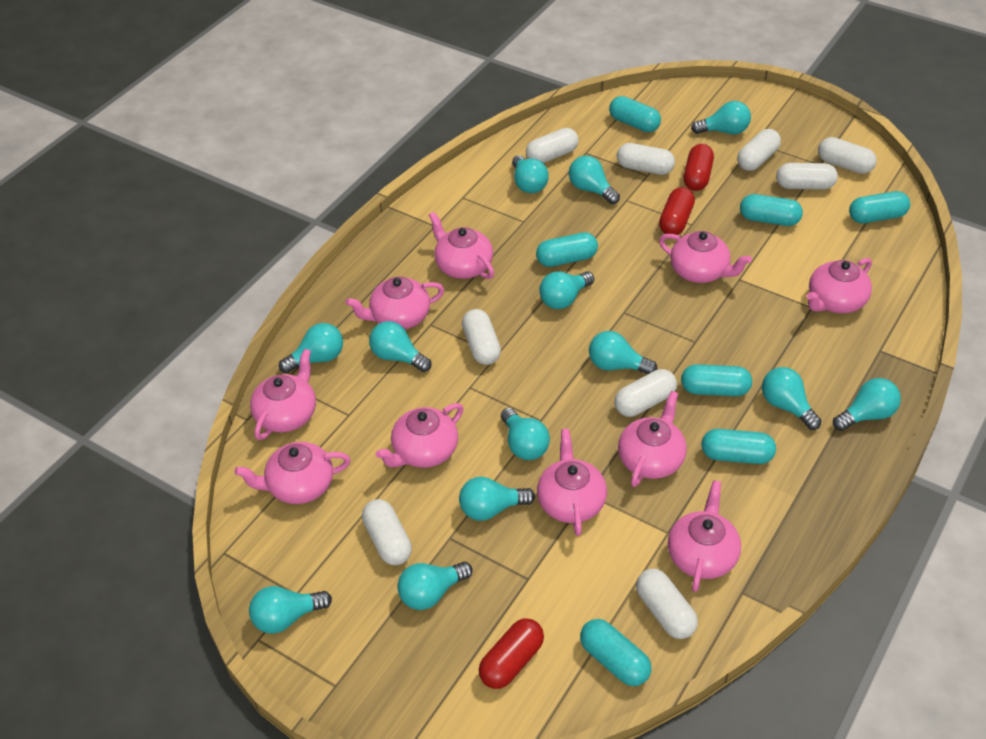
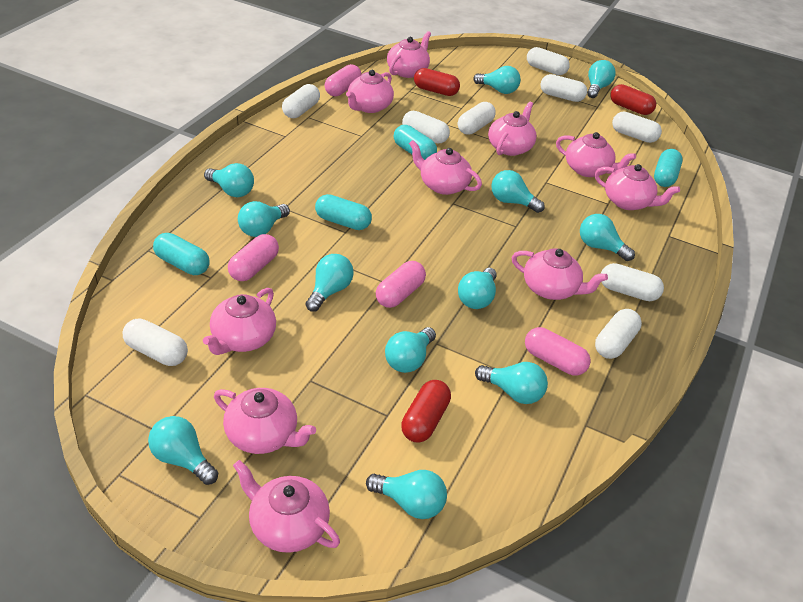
pink capsule: 0 -> 4
turquoise capsule: 7 -> 4
turquoise light bulb: 13 -> 12

